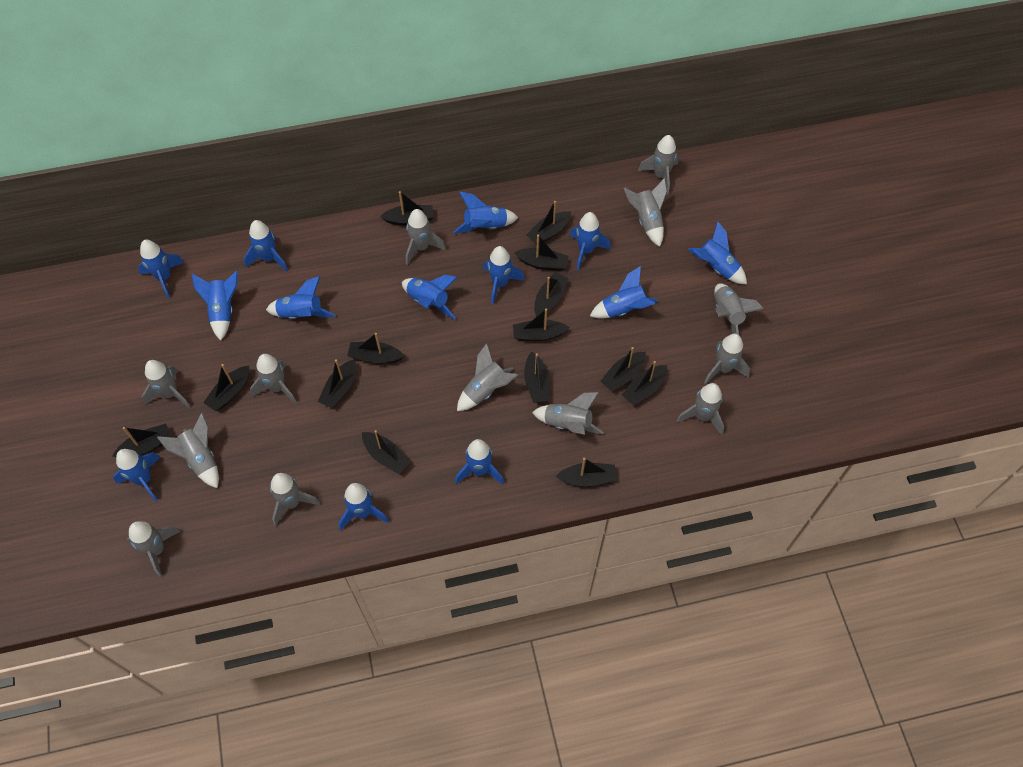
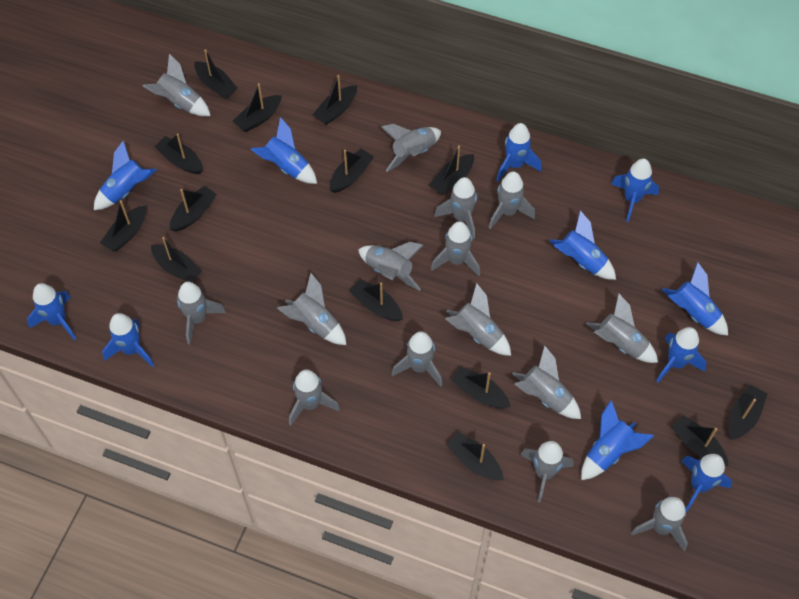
blue rocket: 13 -> 11
grey rocket: 13 -> 15

